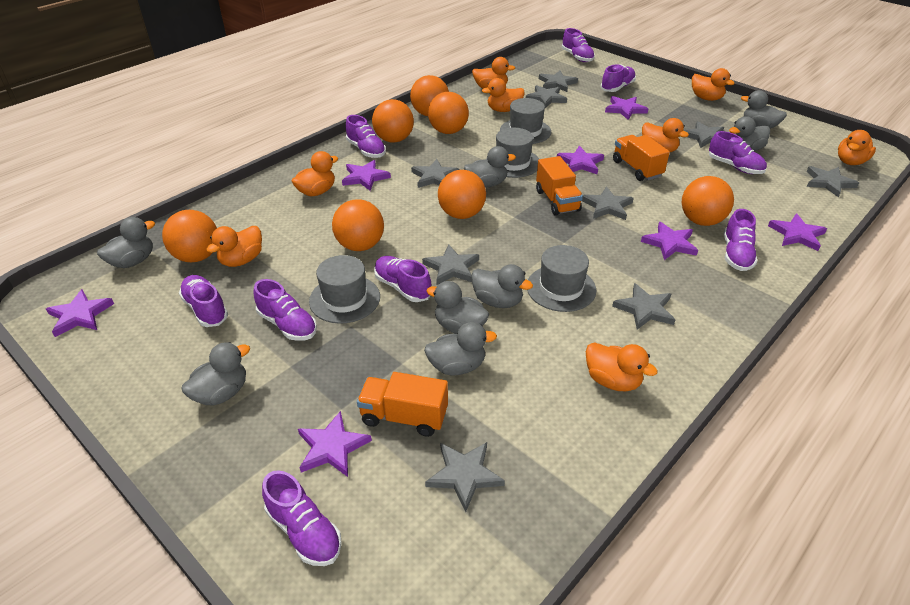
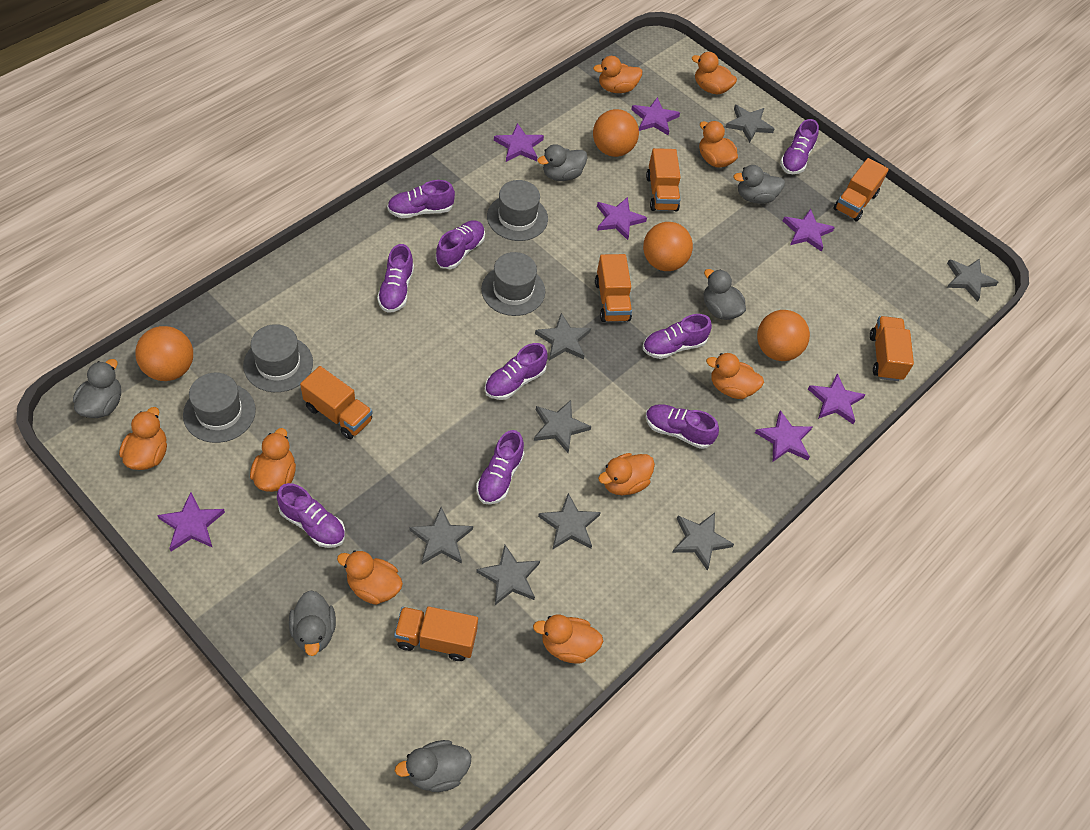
grey duck: 8 -> 6
grey star: 9 -> 8
orange ball: 7 -> 4
orange duck: 8 -> 9
orange truck: 3 -> 6

